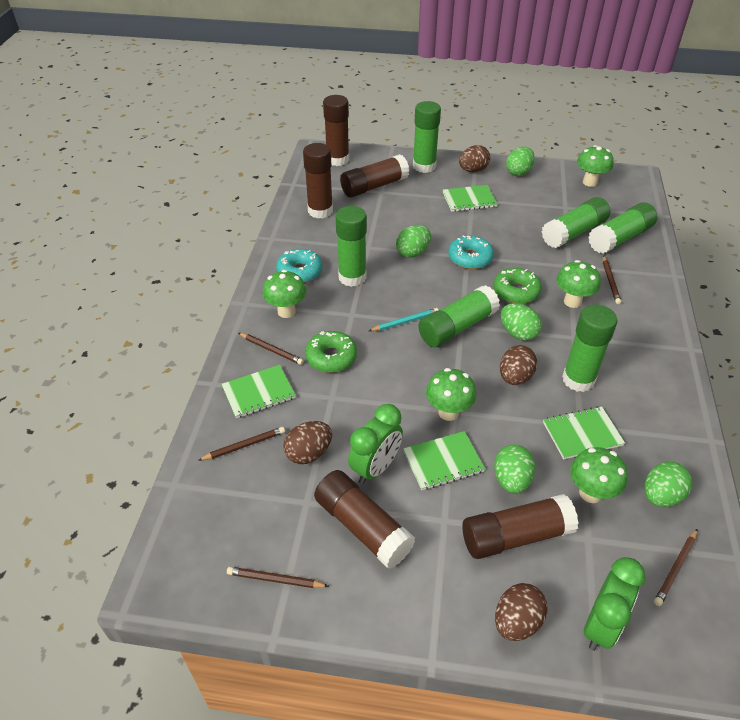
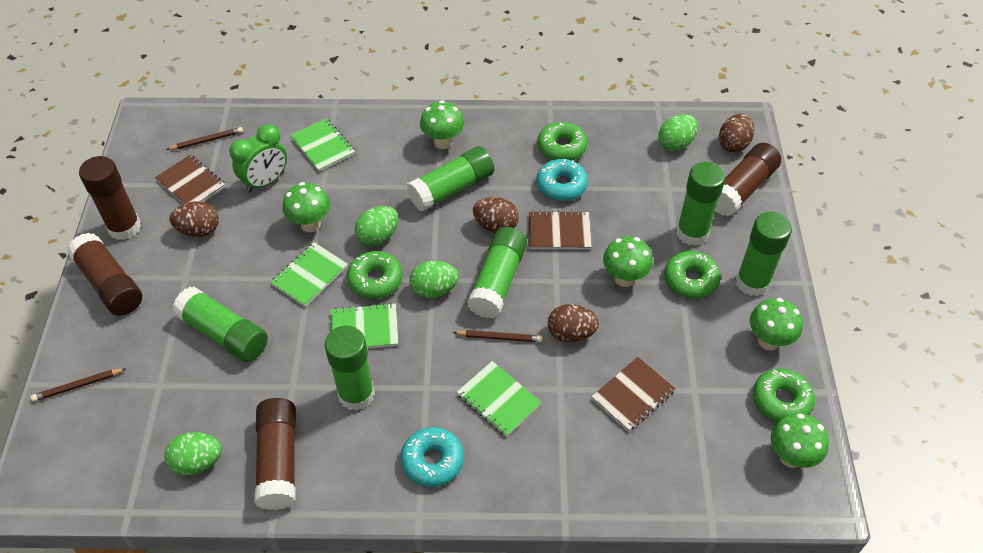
brown glue stick: 5 -> 4
brown notebook: 0 -> 3
brown pencil: 5 -> 3
green clock: 2 -> 1
green donut: 2 -> 4
green egg: 5 -> 4
turquoise pencil: 1 -> 0

